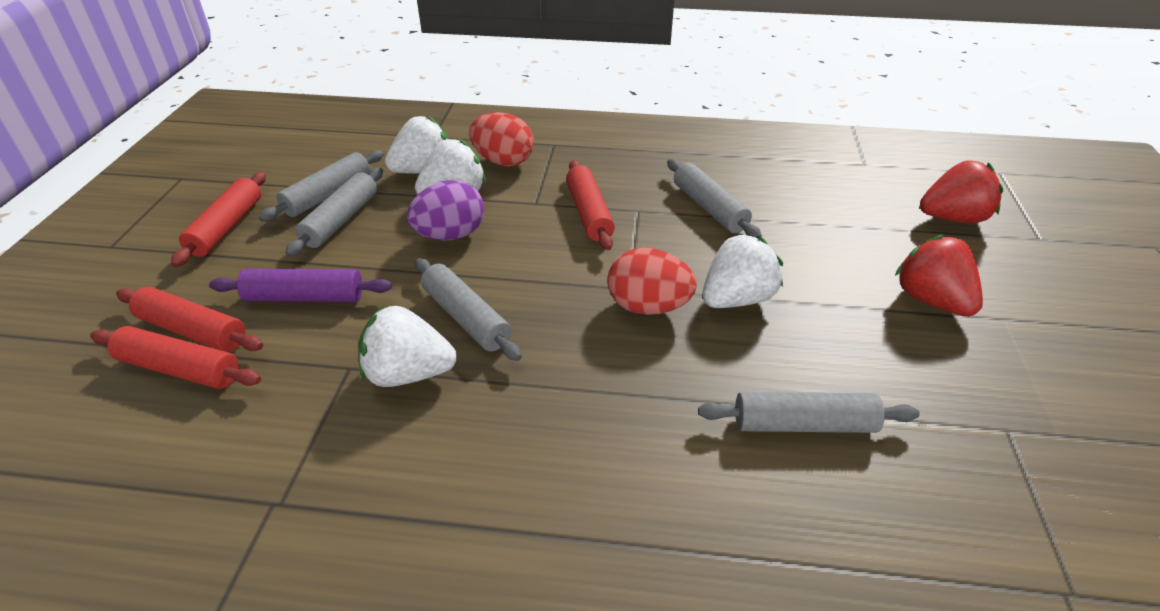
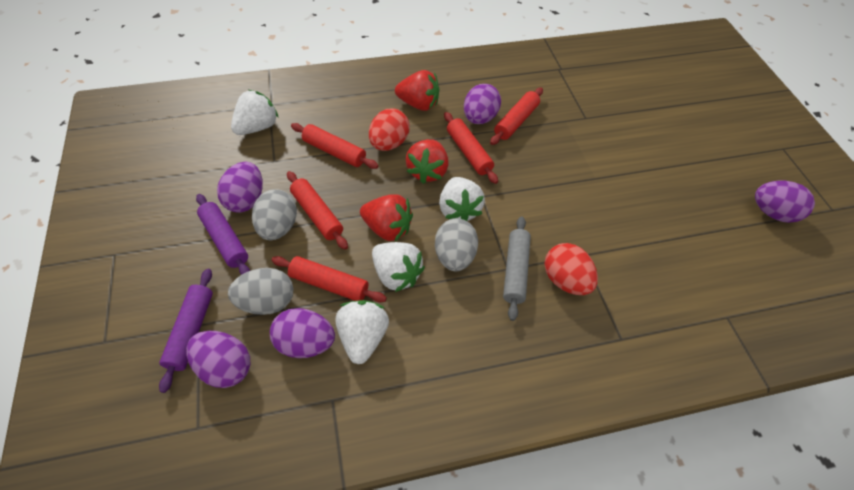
grey egg: 0 -> 3
grey rolling pin: 5 -> 1
purple egg: 1 -> 5
purple rolling pin: 1 -> 2
red rolling pin: 4 -> 5
red strawberry: 2 -> 3

